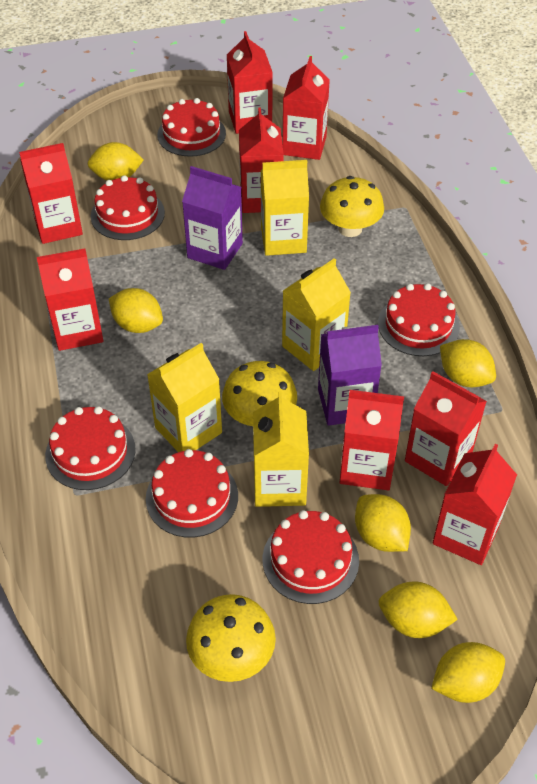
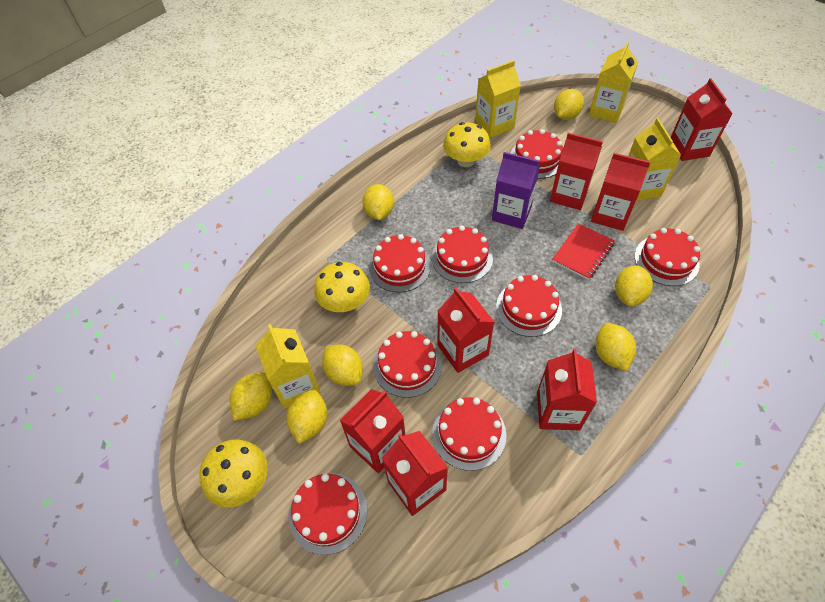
purple carton: 2 -> 1
red cake: 6 -> 8
red carton: 8 -> 7
red notebook: 0 -> 1
yellow lemon: 6 -> 7

